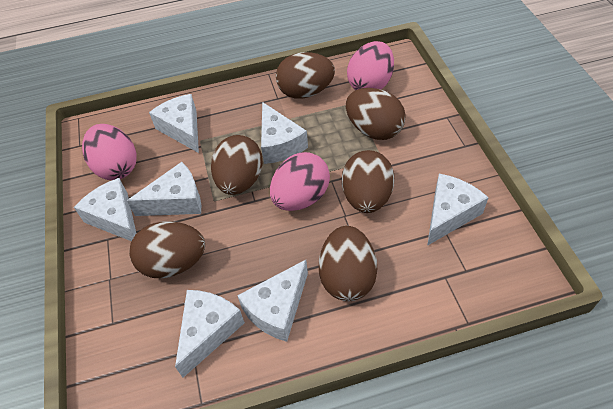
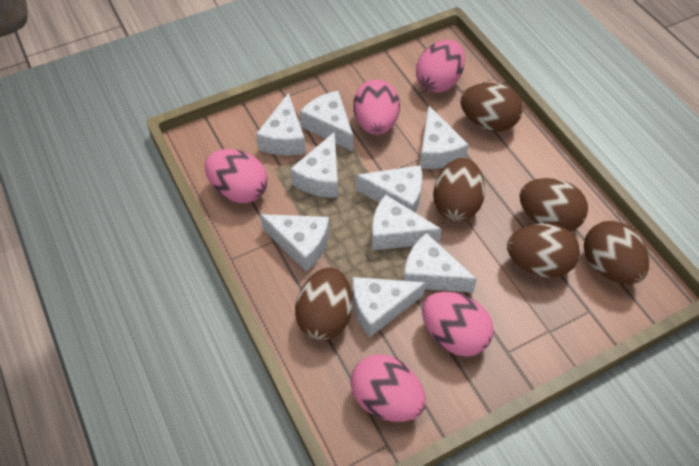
pink egg: 3 -> 5
white cheese: 7 -> 9

